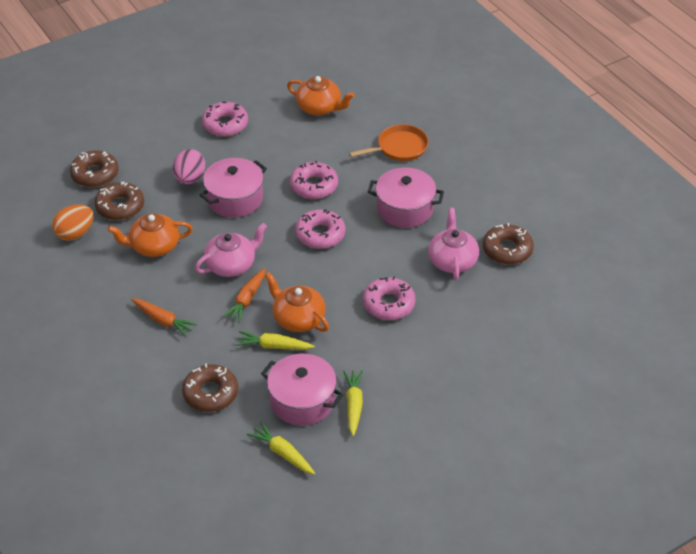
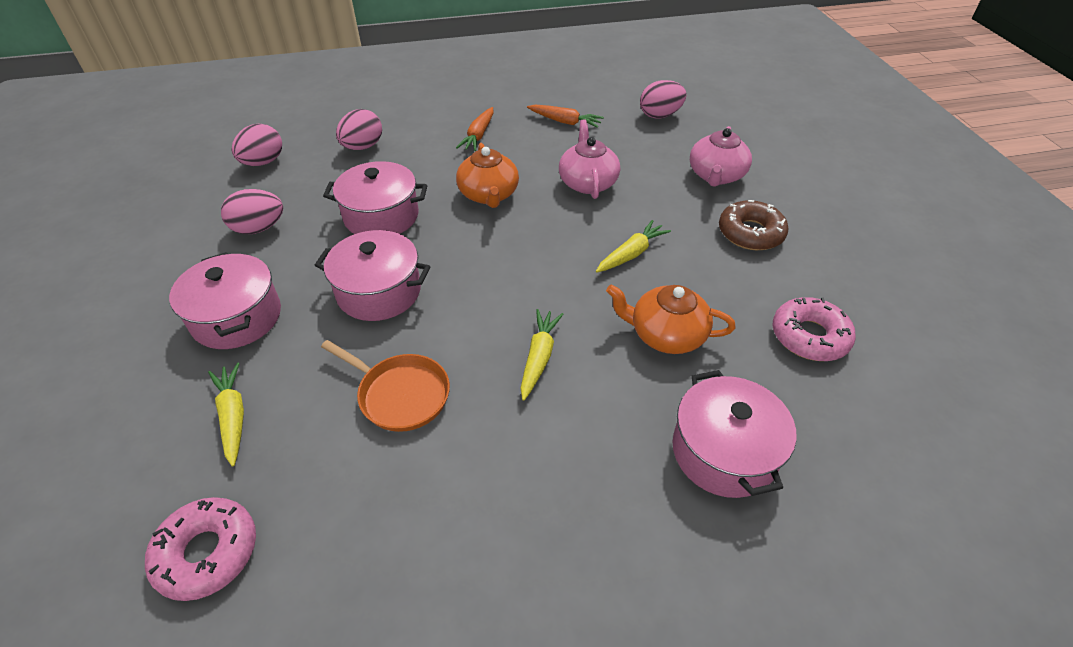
brown donut: 4 -> 1
orange egg: 1 -> 0
orange teapot: 3 -> 2
pink donut: 4 -> 2
pink egg: 1 -> 4
pink pot: 3 -> 4

